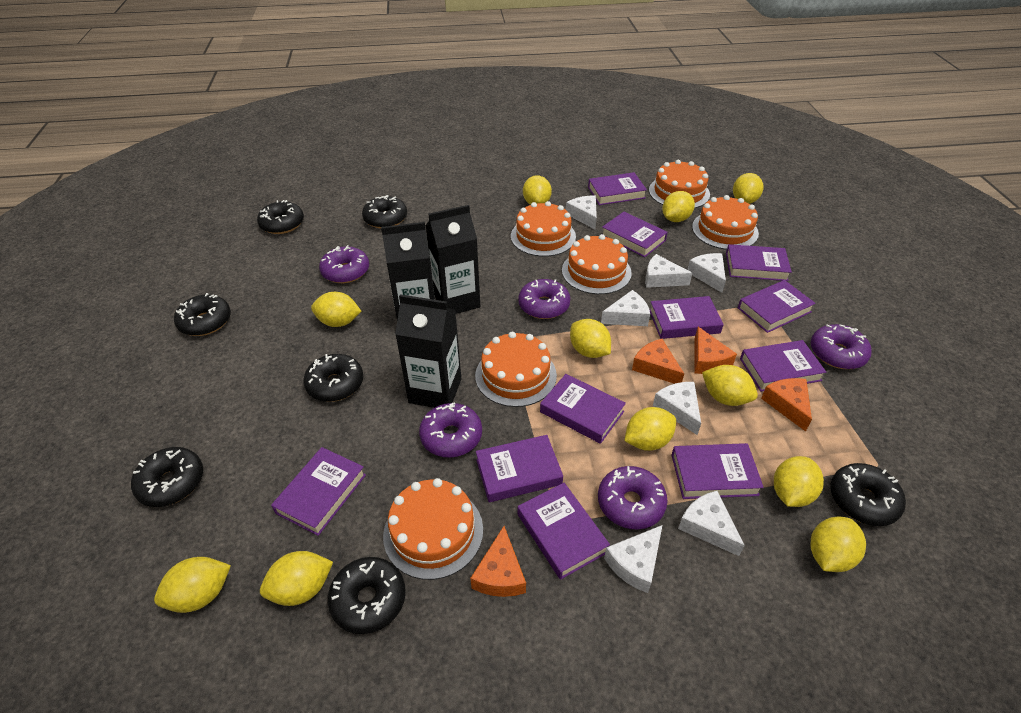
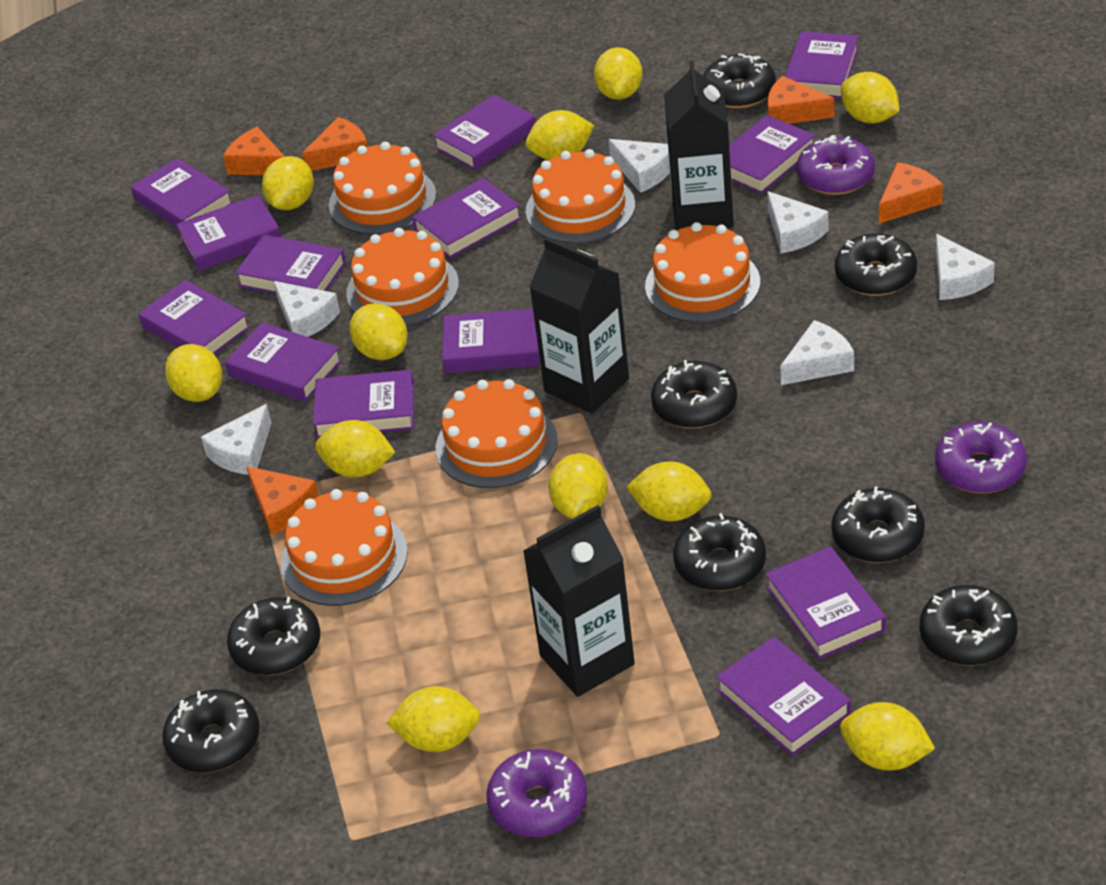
black donut: 7 -> 8
orange cheese: 4 -> 5
purple book: 11 -> 13
purple donut: 5 -> 3
white cheese: 7 -> 6

